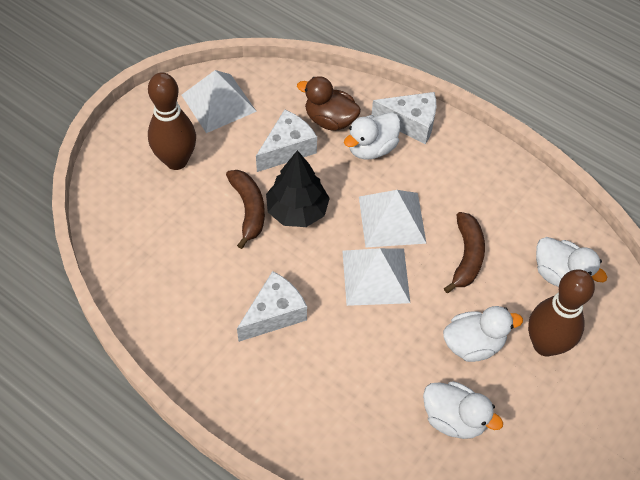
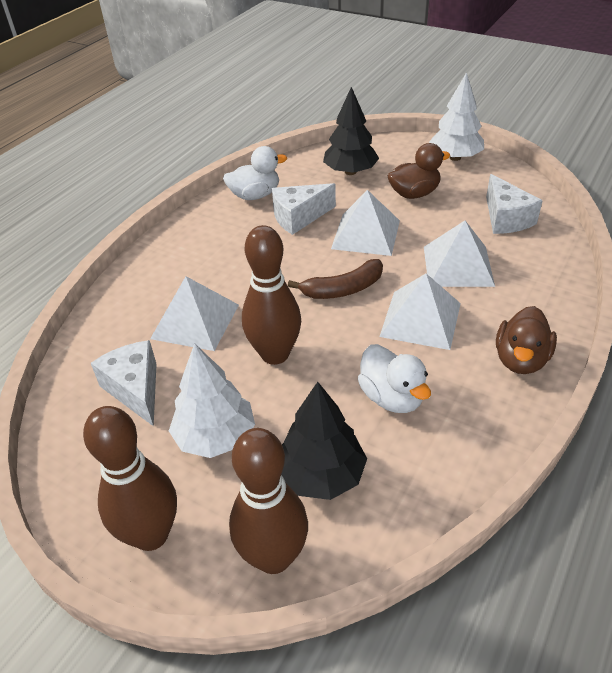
black tree: 1 -> 2
brown banana: 2 -> 1
brown bowling pin: 2 -> 3
brown duck: 1 -> 2
white duck: 4 -> 2
white pyramid: 3 -> 4
white tree: 0 -> 2

